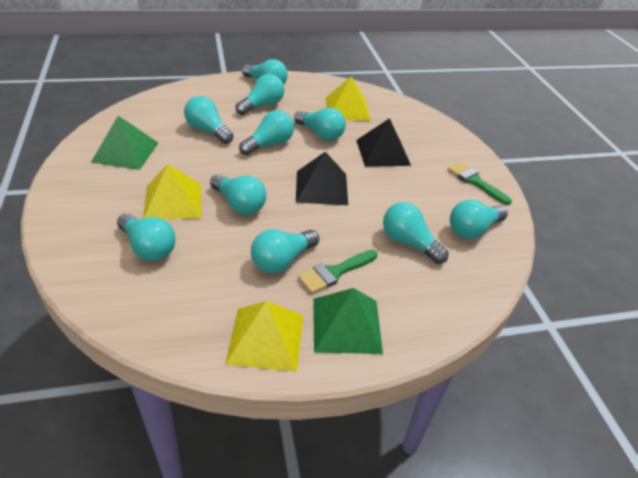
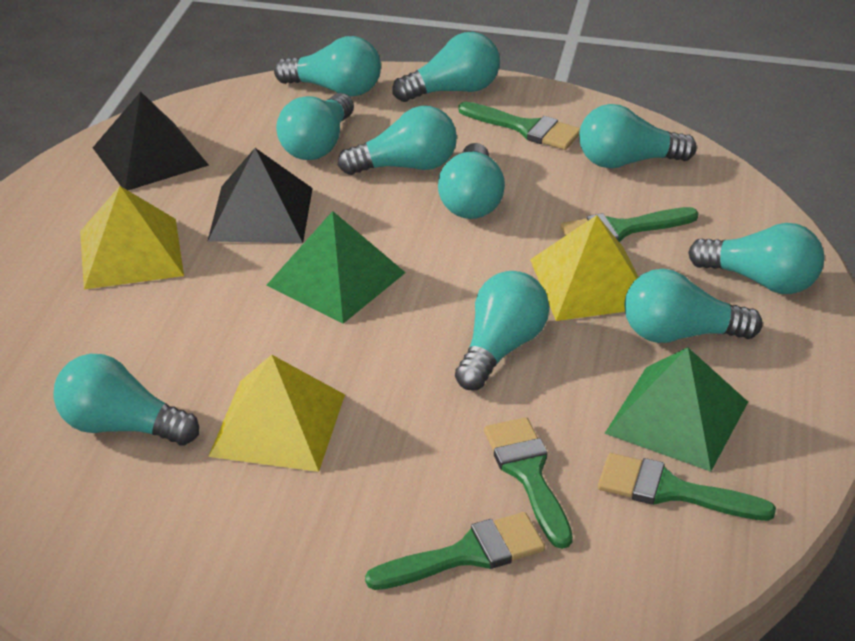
green brush: 2 -> 5

